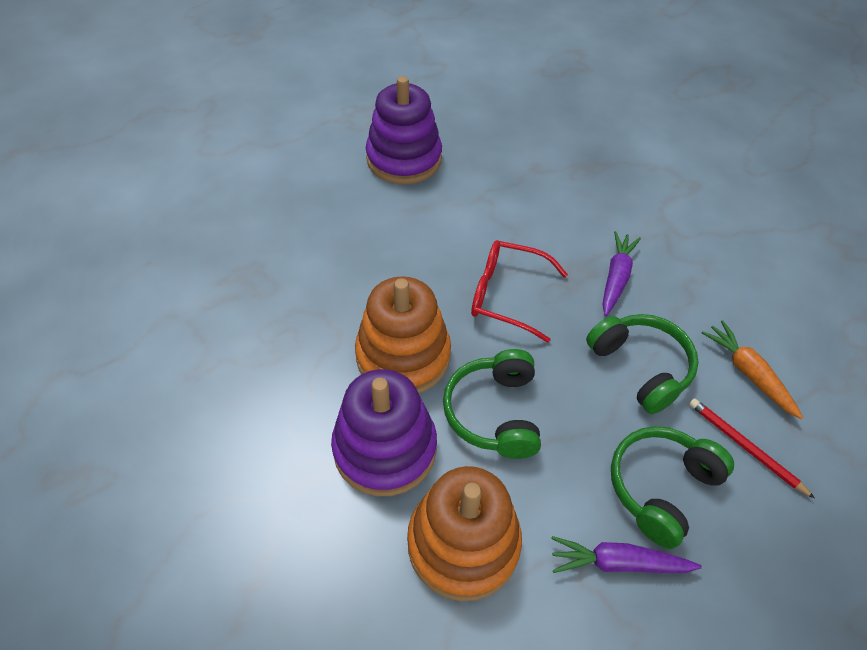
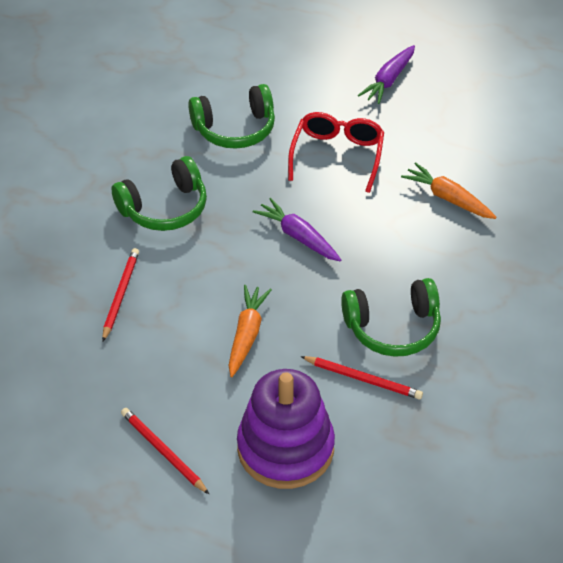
orange carrot: 1 -> 2
orange stacking toy: 2 -> 0
purple stacking toy: 2 -> 1
red pencil: 1 -> 3

